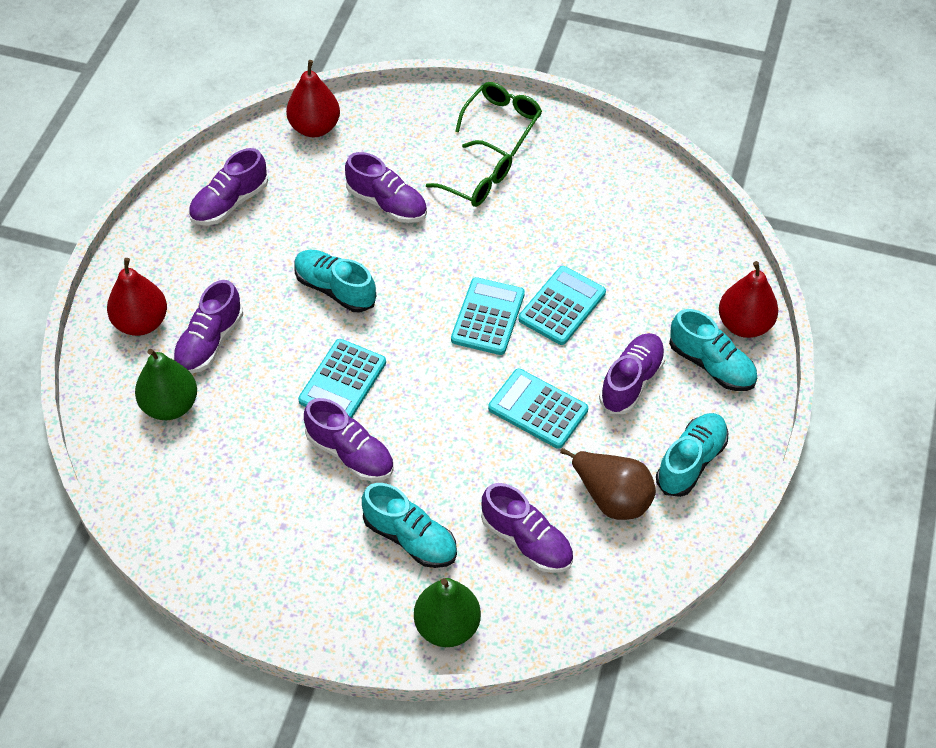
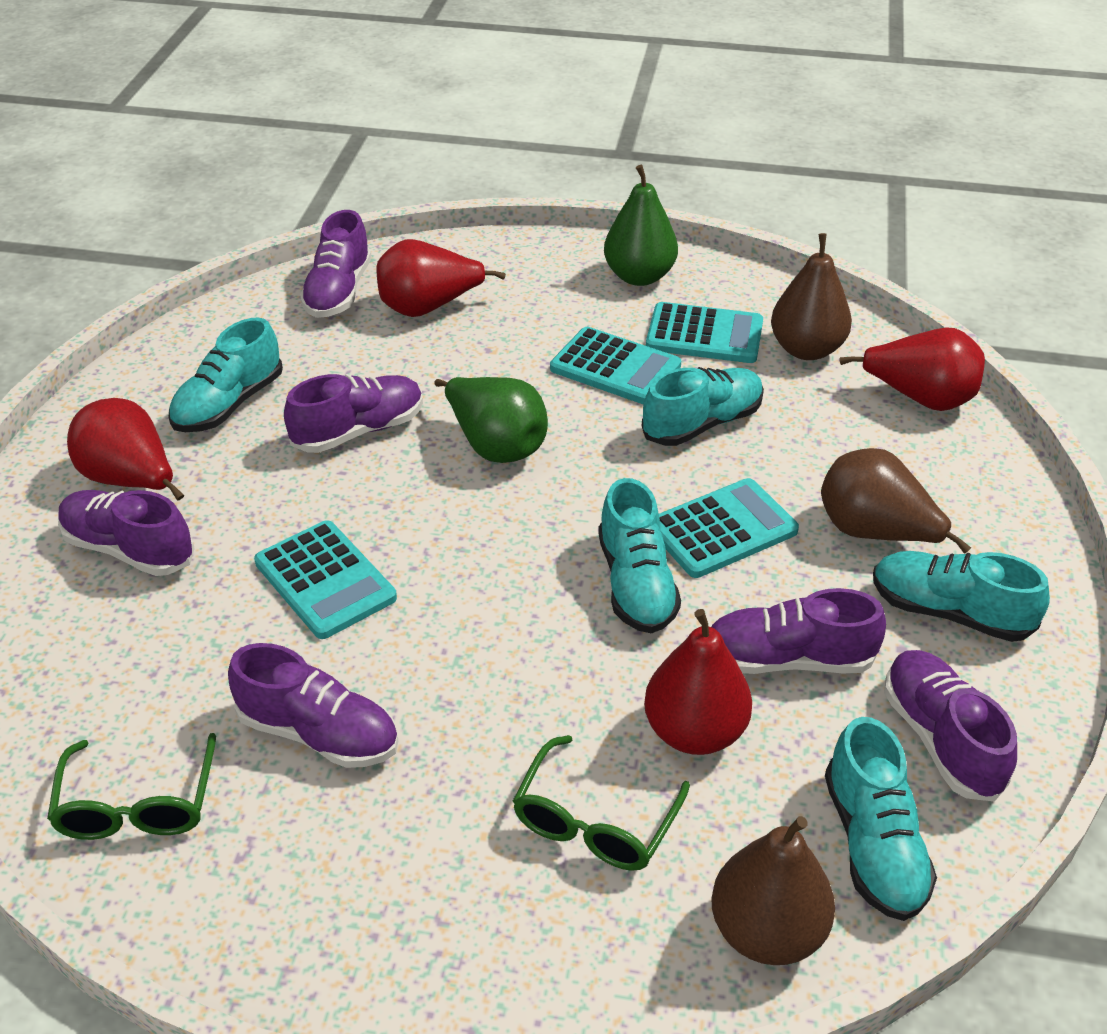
brown pear: 1 -> 3
red pear: 3 -> 4
turquoise shoe: 4 -> 5

